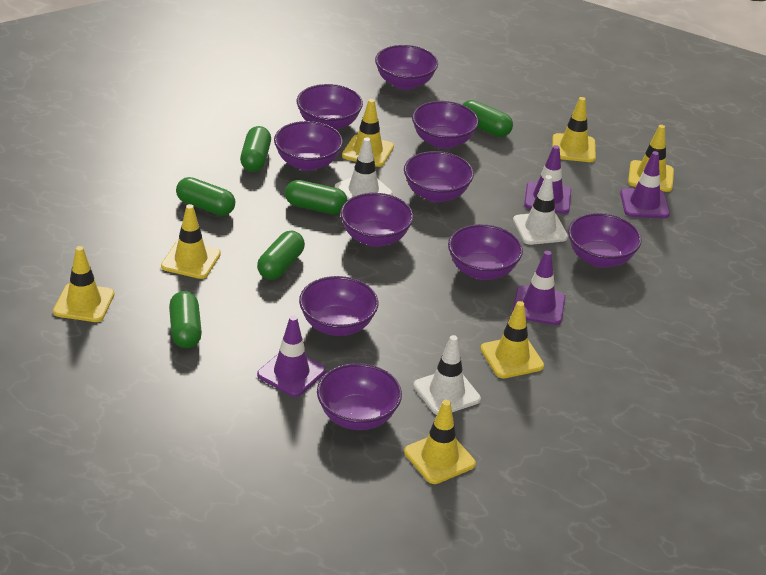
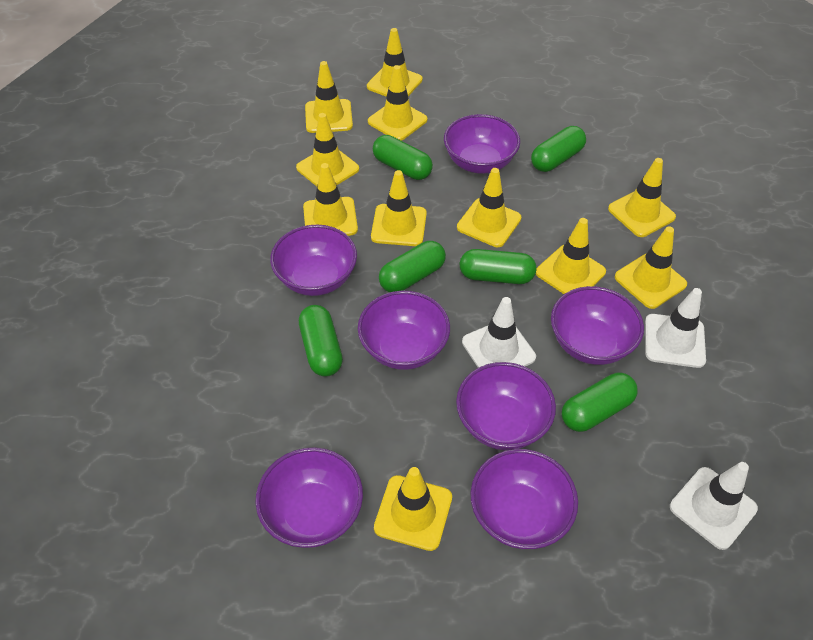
purple bowl: 10 -> 7
purple traffic cone: 4 -> 0
yellow traffic cone: 7 -> 11

